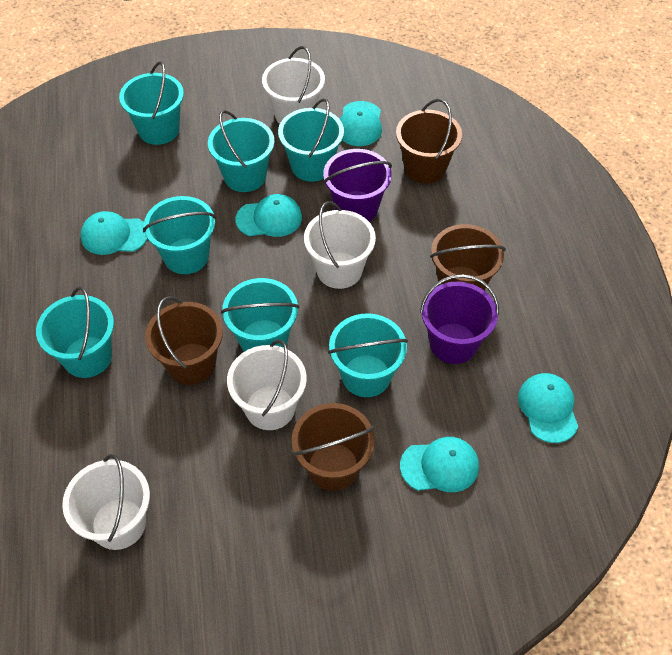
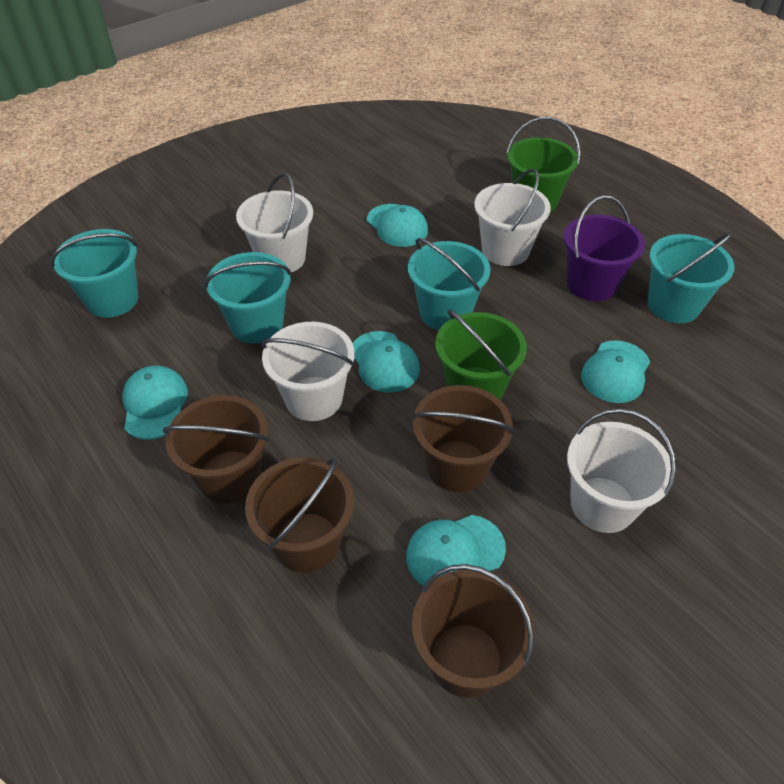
green bucket: 0 -> 2
purple bucket: 2 -> 1
turquoise bucket: 7 -> 4

